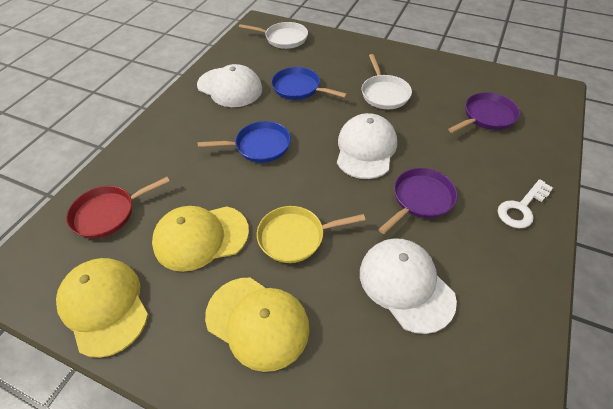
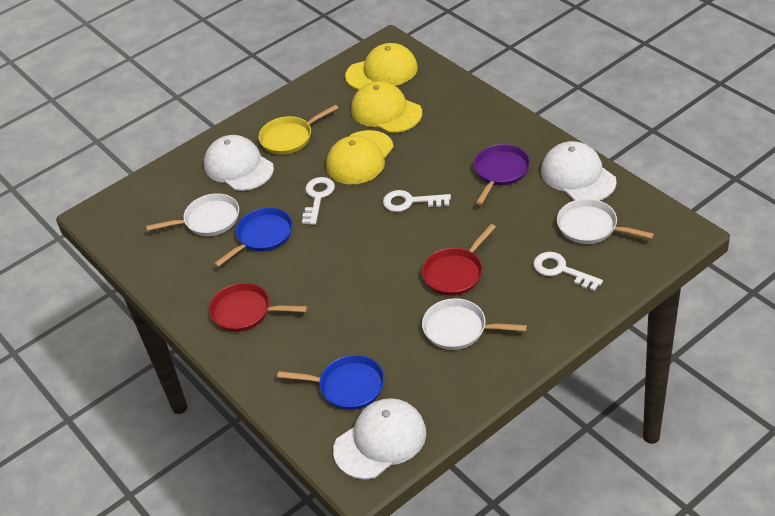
purple pan: 2 -> 1
red pan: 1 -> 2
white key: 1 -> 3
white pan: 2 -> 3

